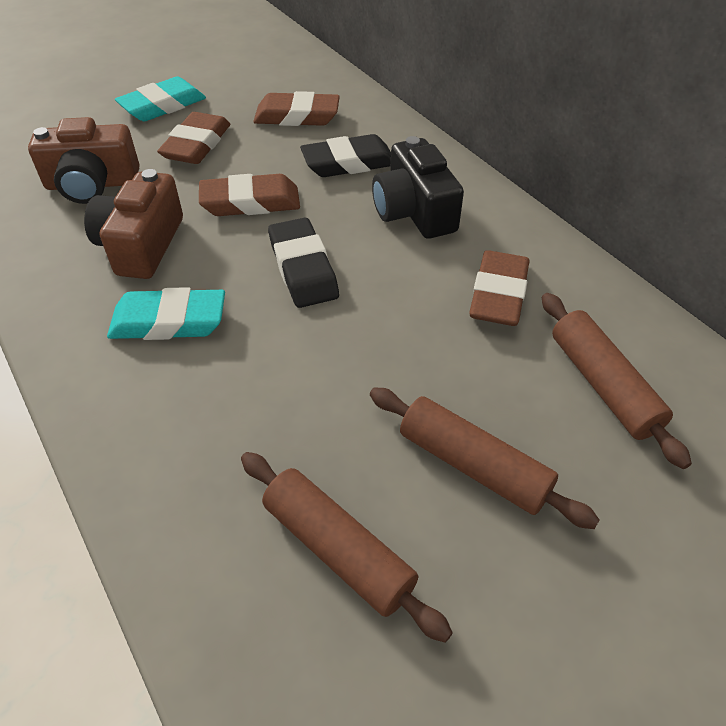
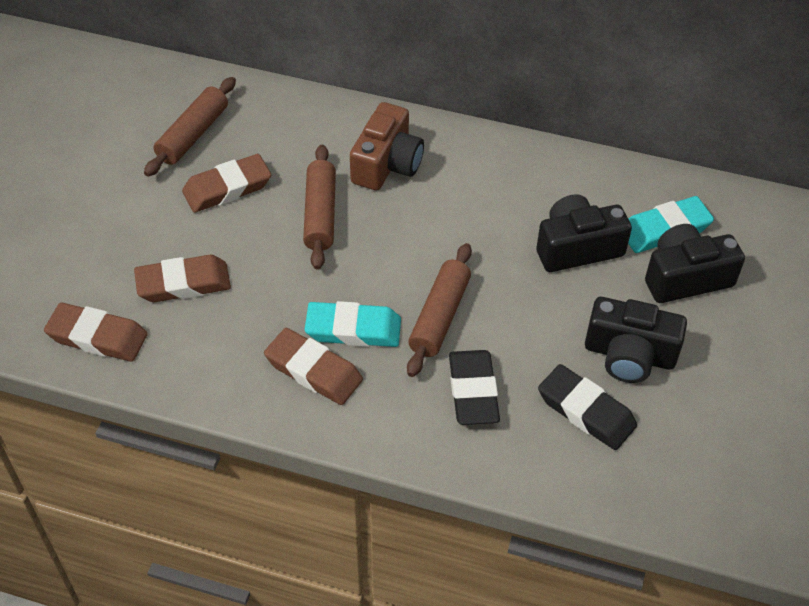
black camera: 1 -> 3
brown camera: 2 -> 1

